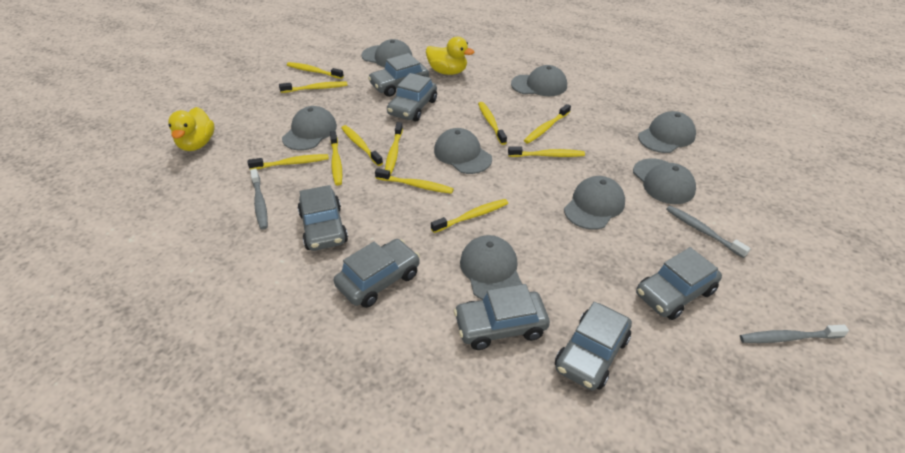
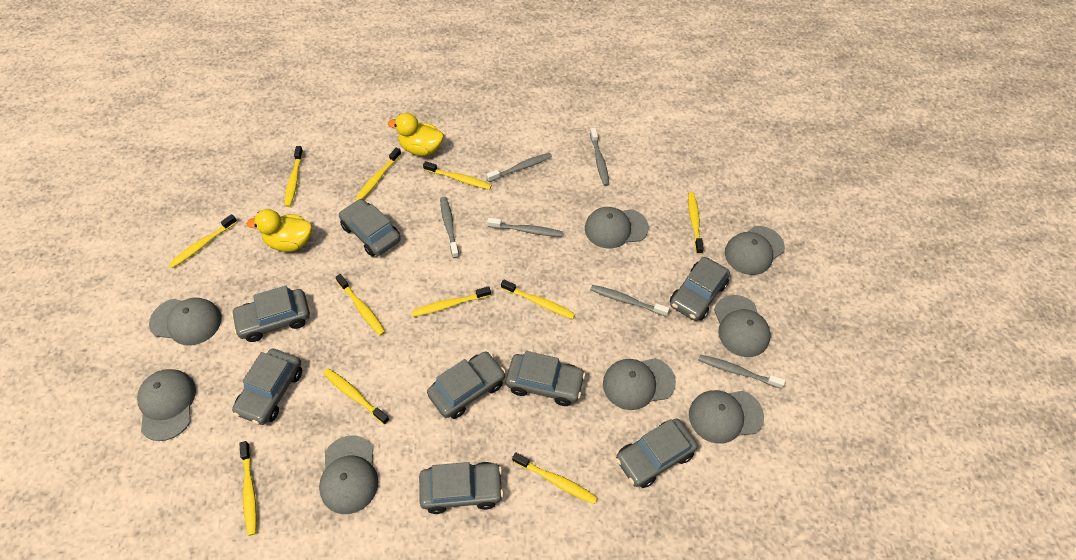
grey car: 7 -> 8
grey toothbrush: 3 -> 6

